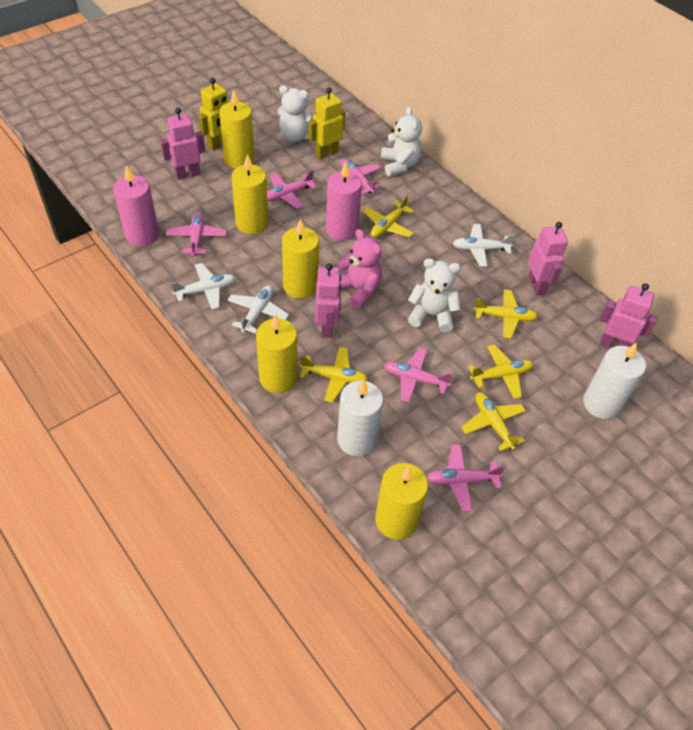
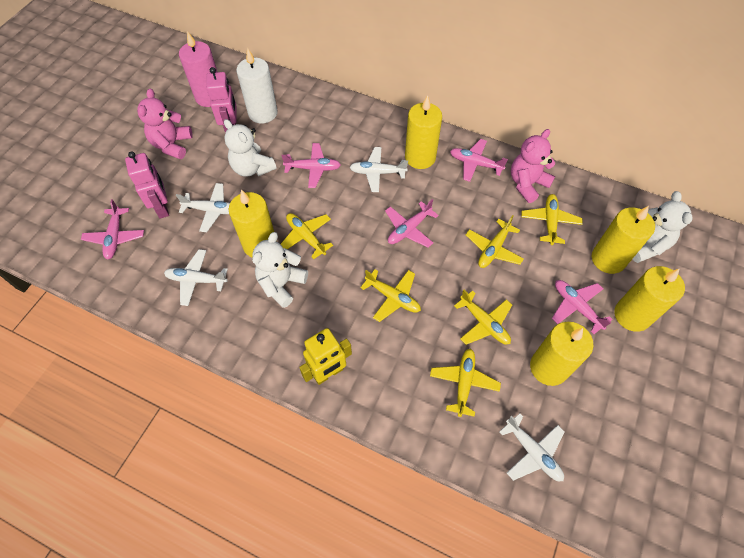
pink candle: 2 -> 1
pink robot: 4 -> 2
pink teddy bear: 1 -> 2
white candle: 2 -> 1
white plane: 3 -> 4
yellow plane: 5 -> 6
yellow robot: 2 -> 1

